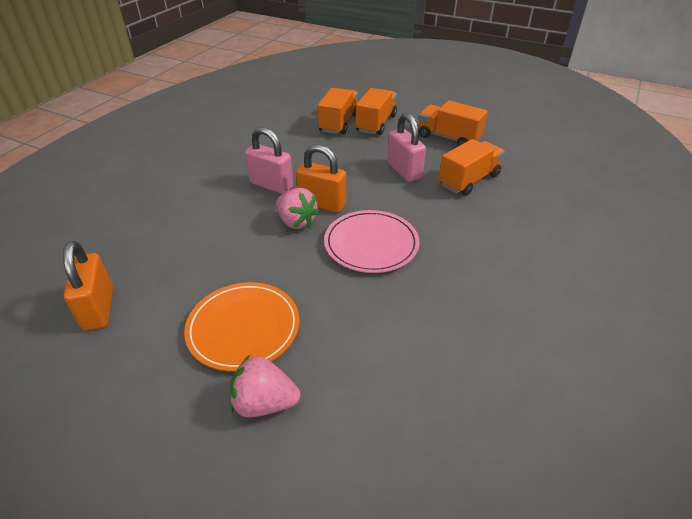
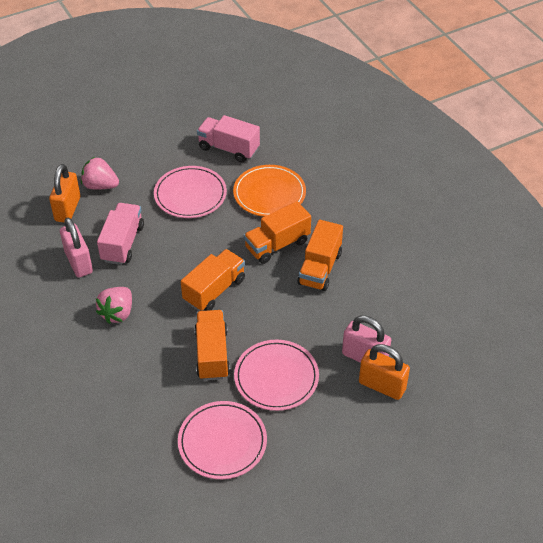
pink plate: 1 -> 3
pink truck: 0 -> 2

